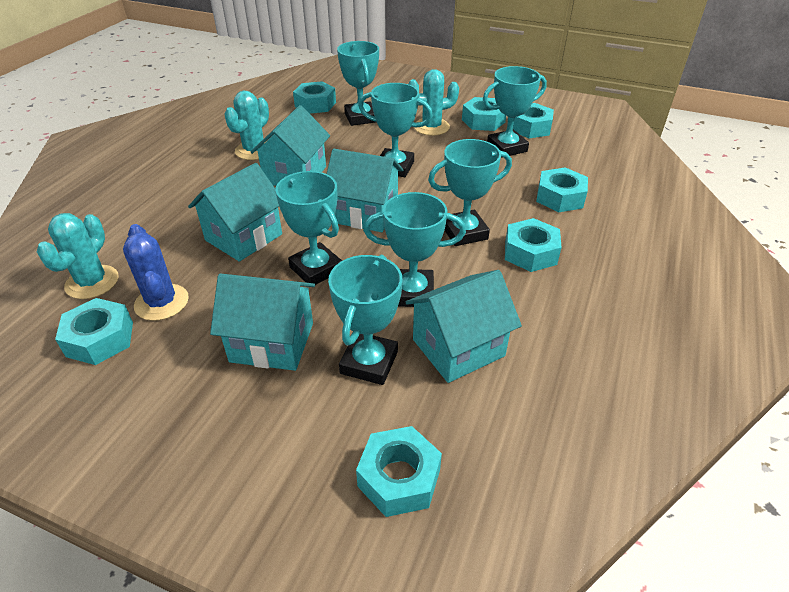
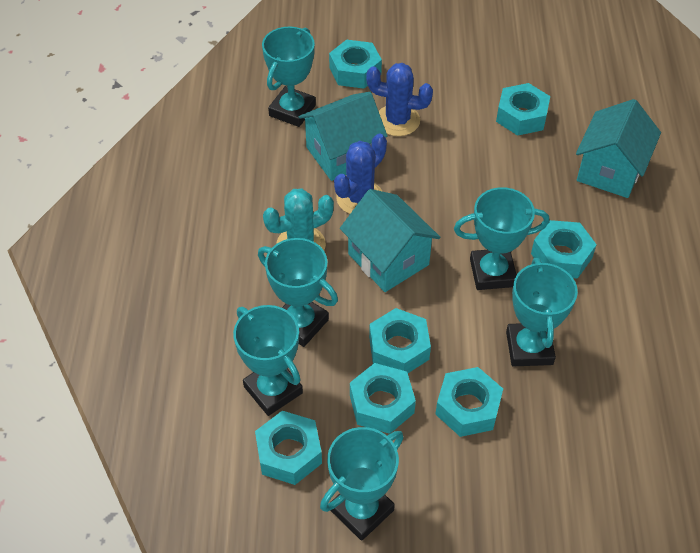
blue cactus: 1 -> 2
turquoise cactus: 3 -> 1
turquoise house: 5 -> 3
turquoise trophy: 7 -> 6

